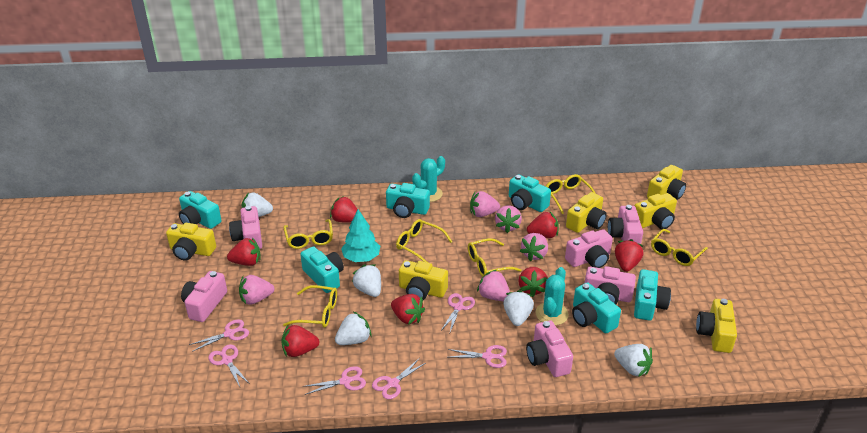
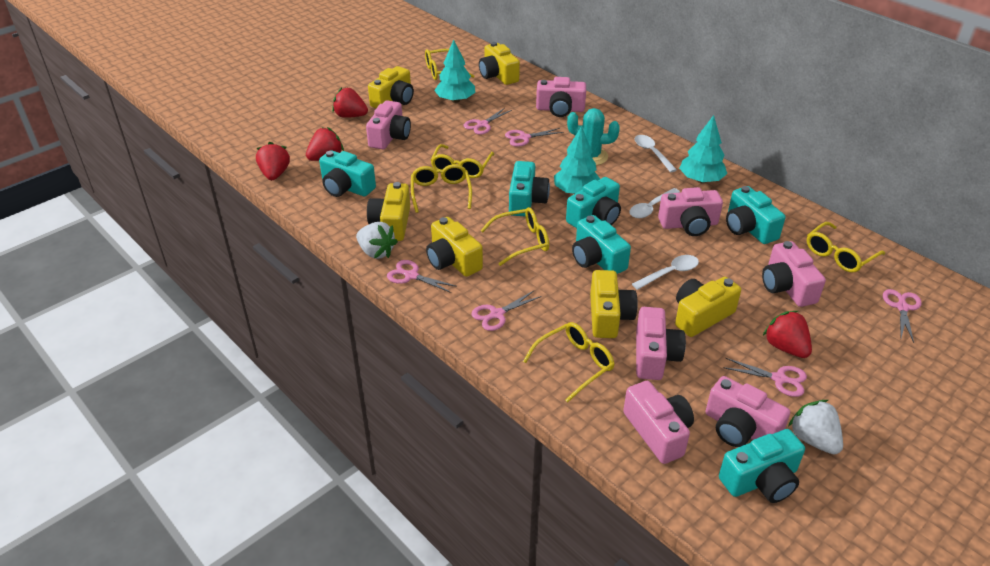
pink camera: 6 -> 7
pink strawberry: 5 -> 0
red strawberry: 7 -> 4
turquoise cactus: 2 -> 1
turquoise tree: 1 -> 3
white spoon: 0 -> 3
white strawberry: 5 -> 2

